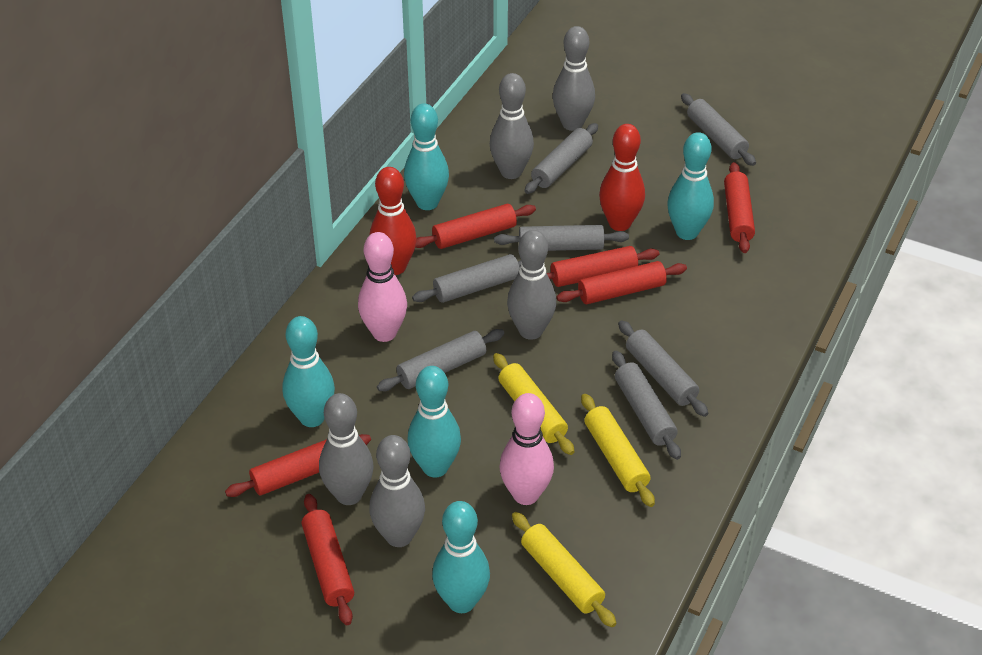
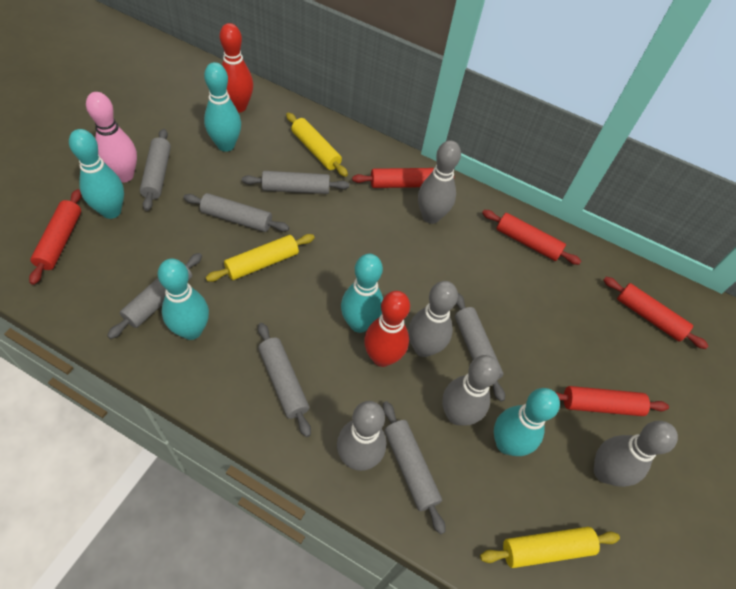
pink bowling pin: 2 -> 1
red rolling pin: 6 -> 5

